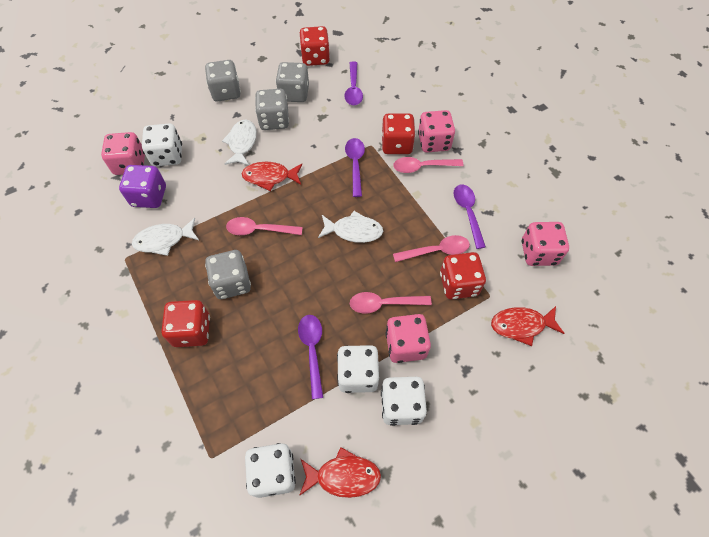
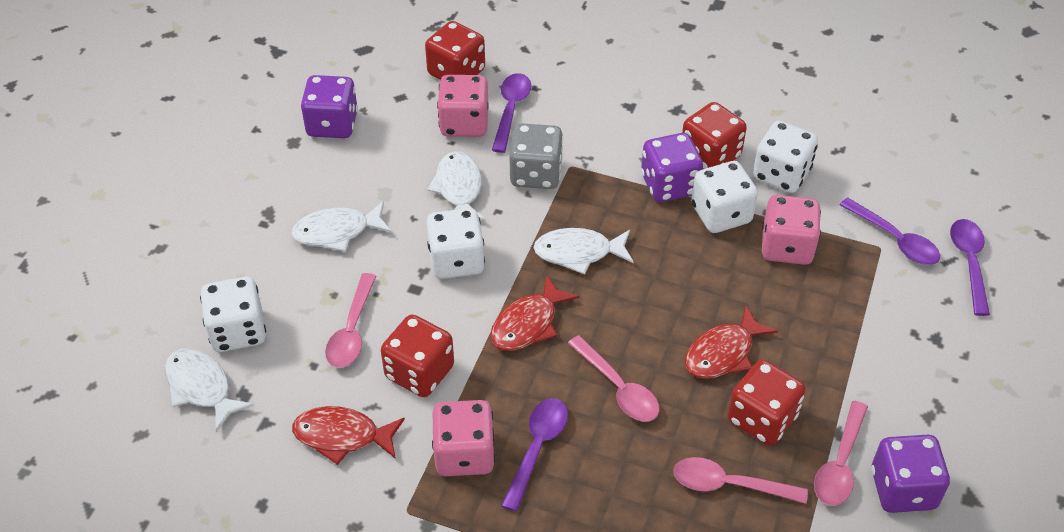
grey dice: 4 -> 1
pink dice: 4 -> 3
purple dice: 1 -> 3
white fish: 3 -> 4

